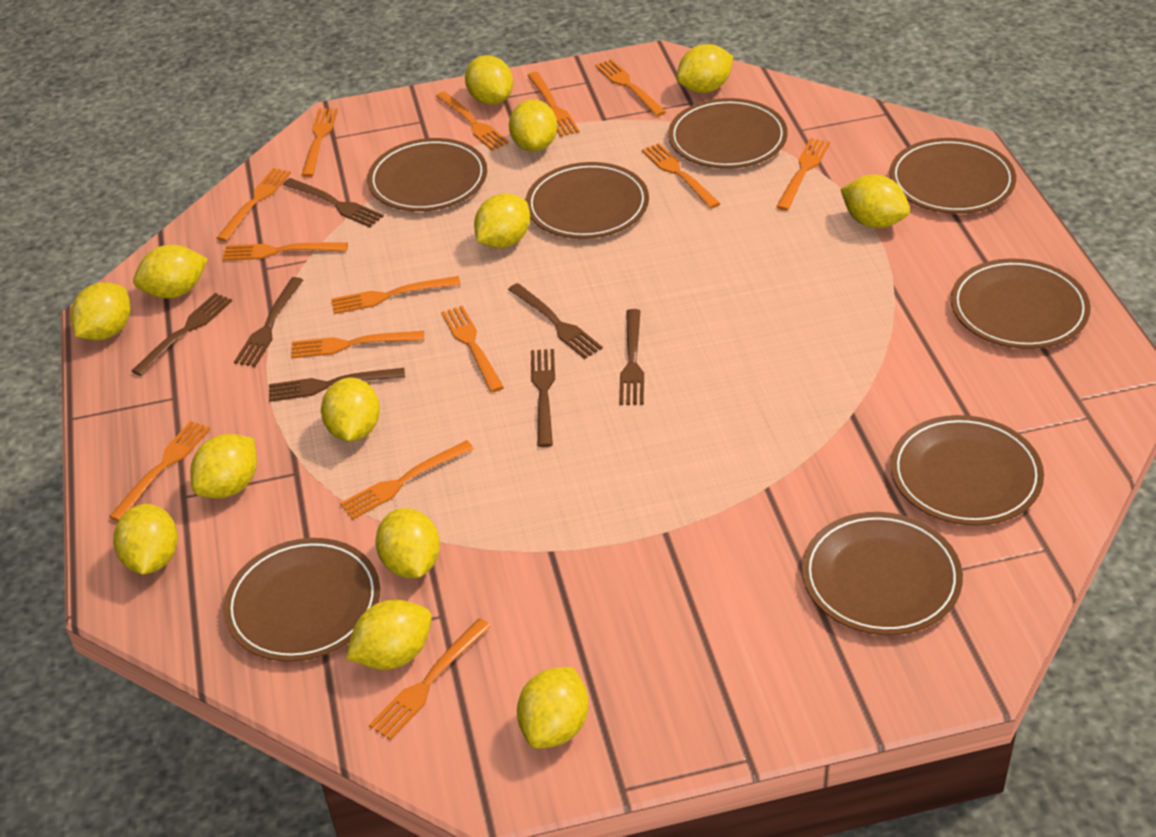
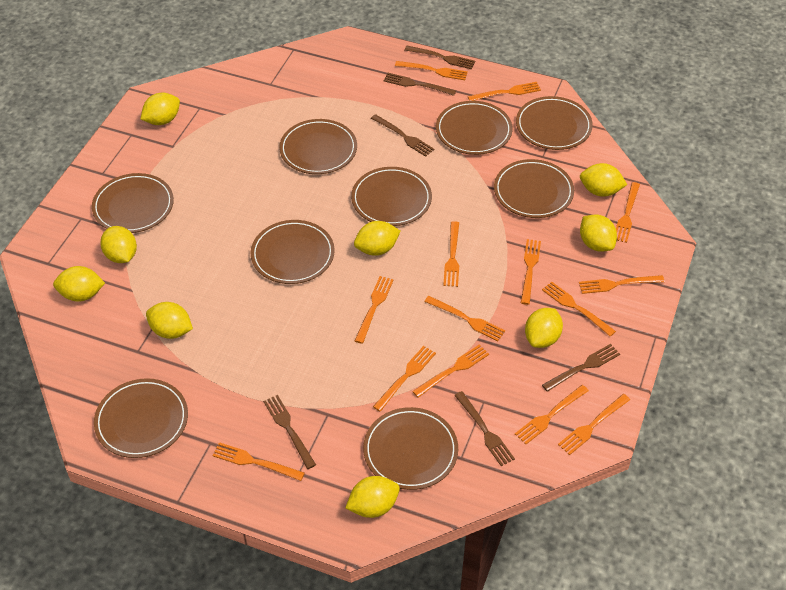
brown fork: 7 -> 6
brown plate: 8 -> 9
yellow lemon: 13 -> 9

